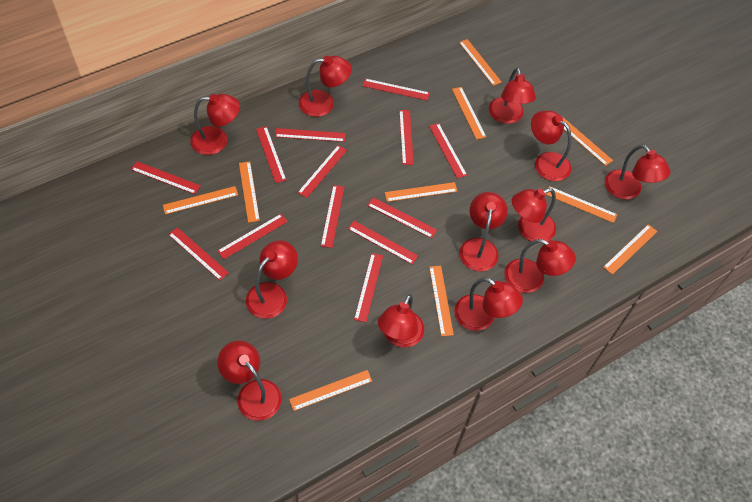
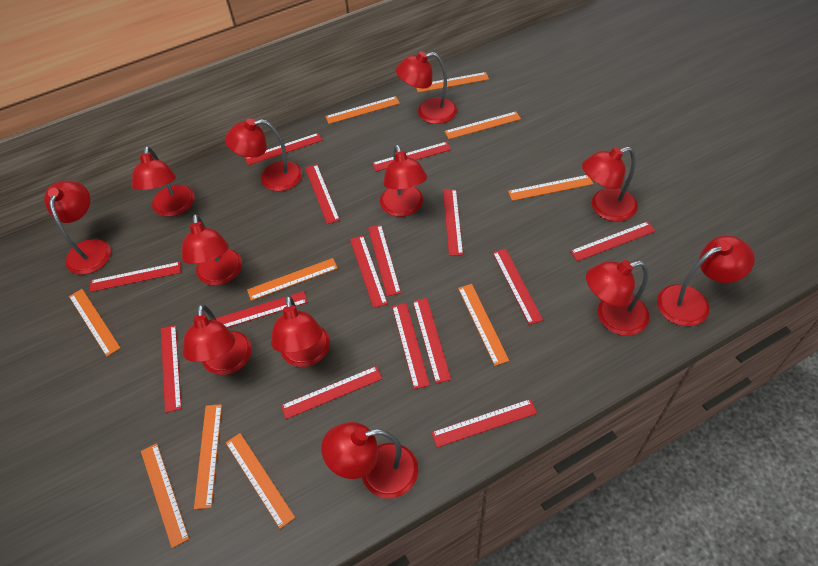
red ruler: 13 -> 15

